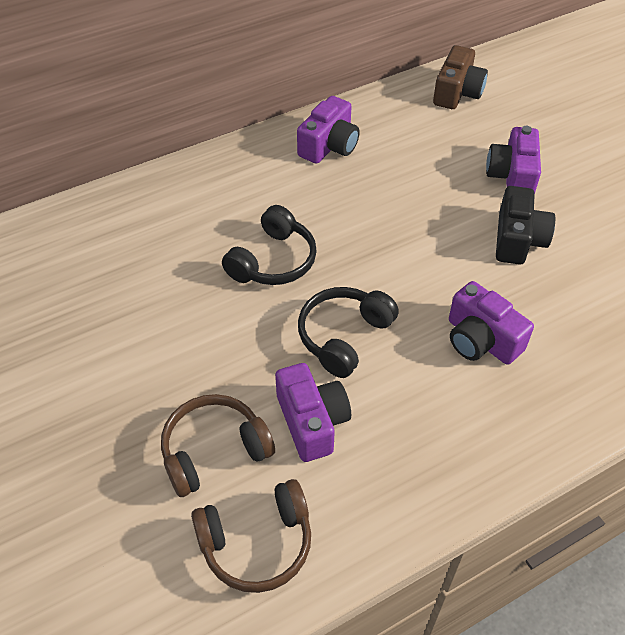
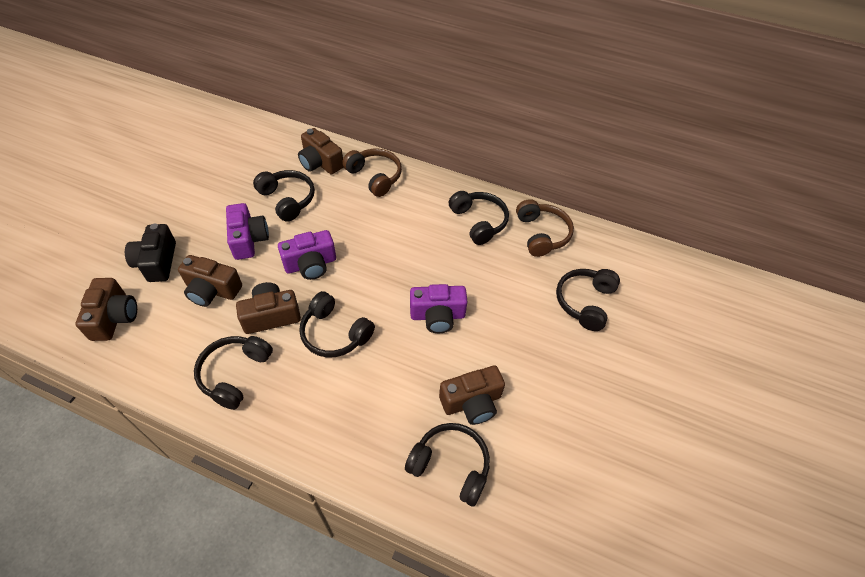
black headphones: 2 -> 6
brown camera: 1 -> 5
purple camera: 4 -> 3

